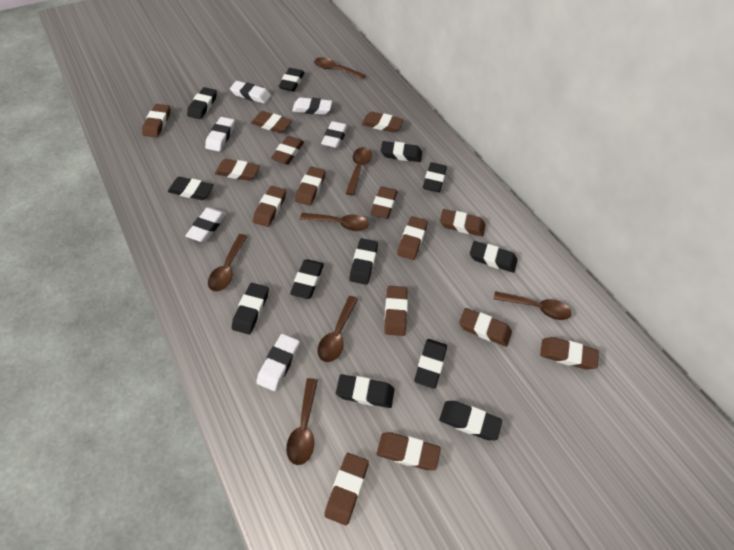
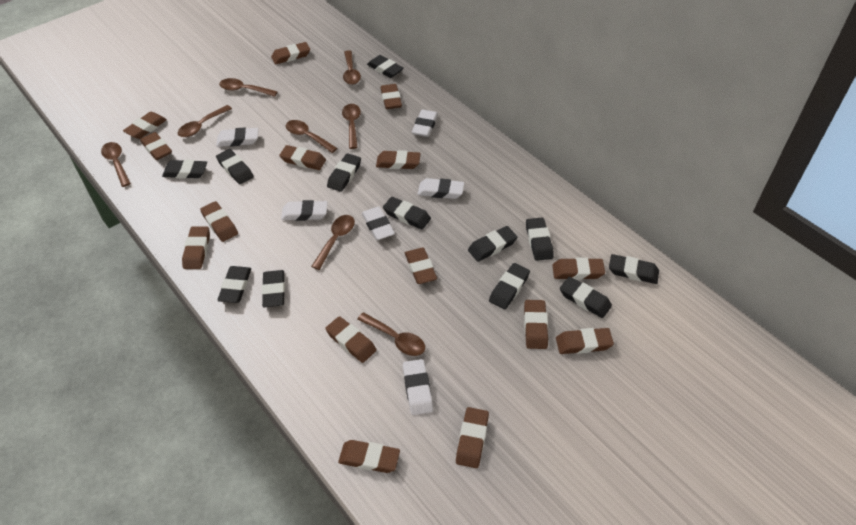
brown spoon: 7 -> 8

